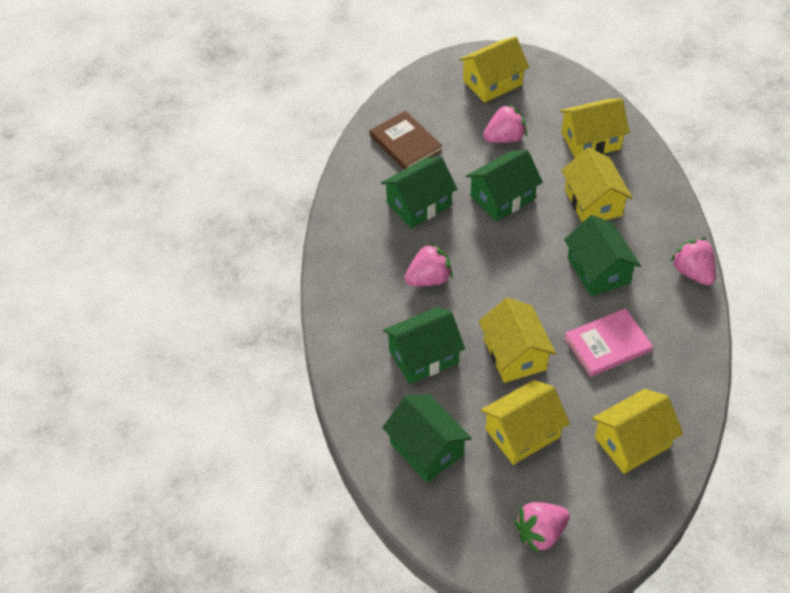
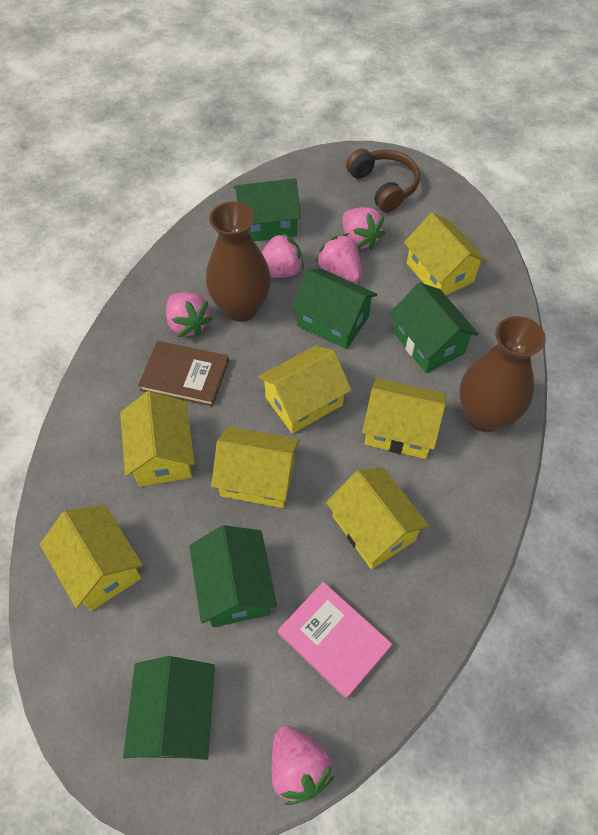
brown headphones: 0 -> 1
brown vase: 0 -> 2
pink strawberry: 4 -> 5
yellow house: 6 -> 7

